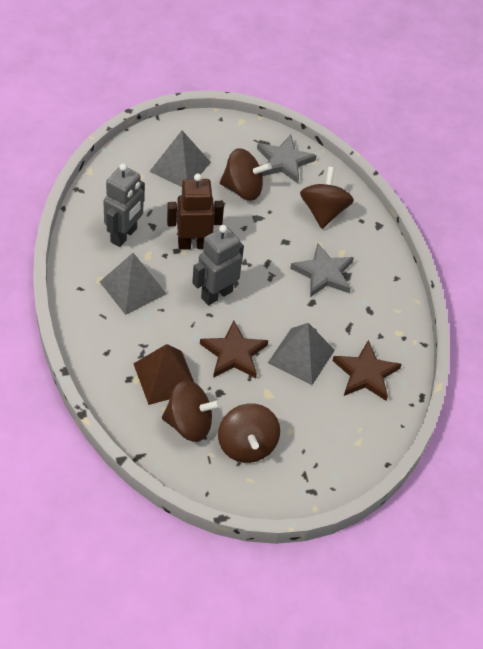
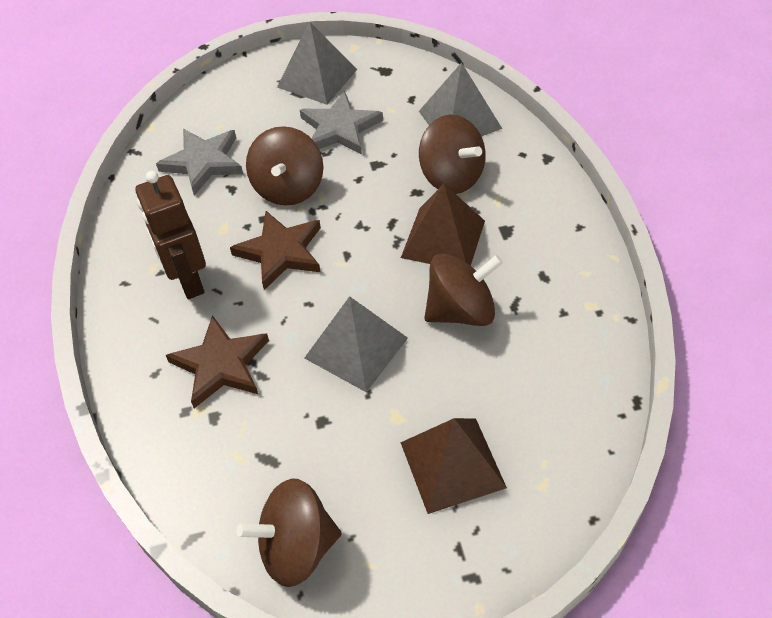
brown pyramid: 1 -> 2
grey robot: 2 -> 0

